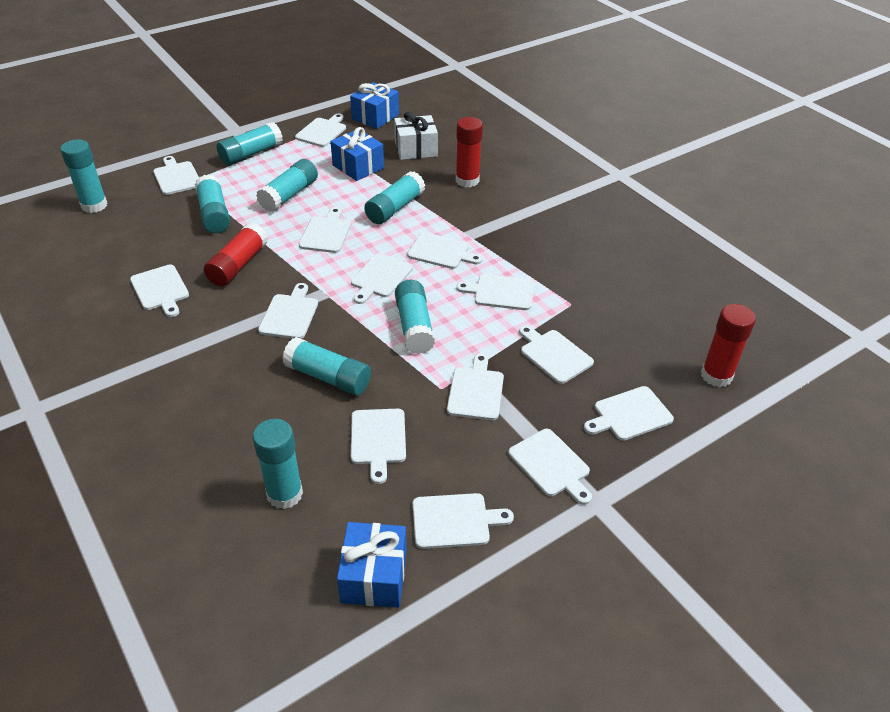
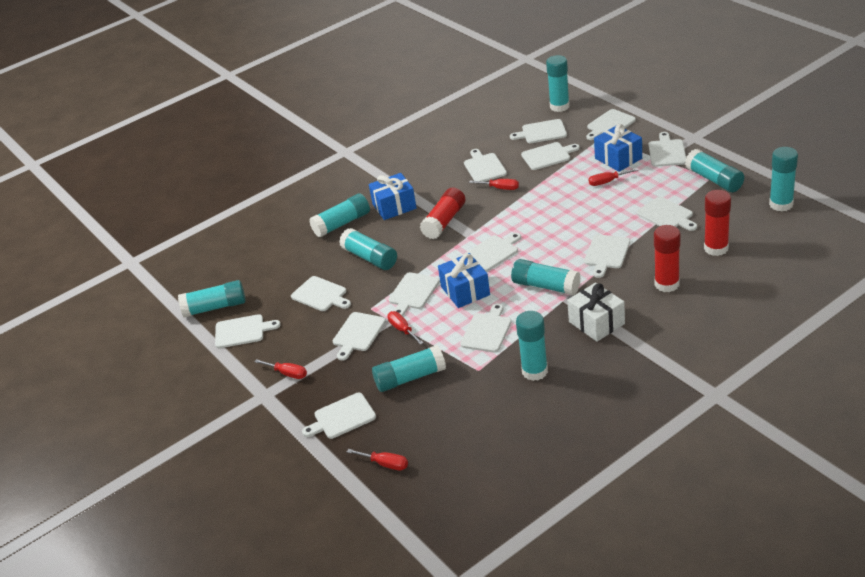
red screwdriver: 0 -> 5
turquoise glue stick: 8 -> 9

